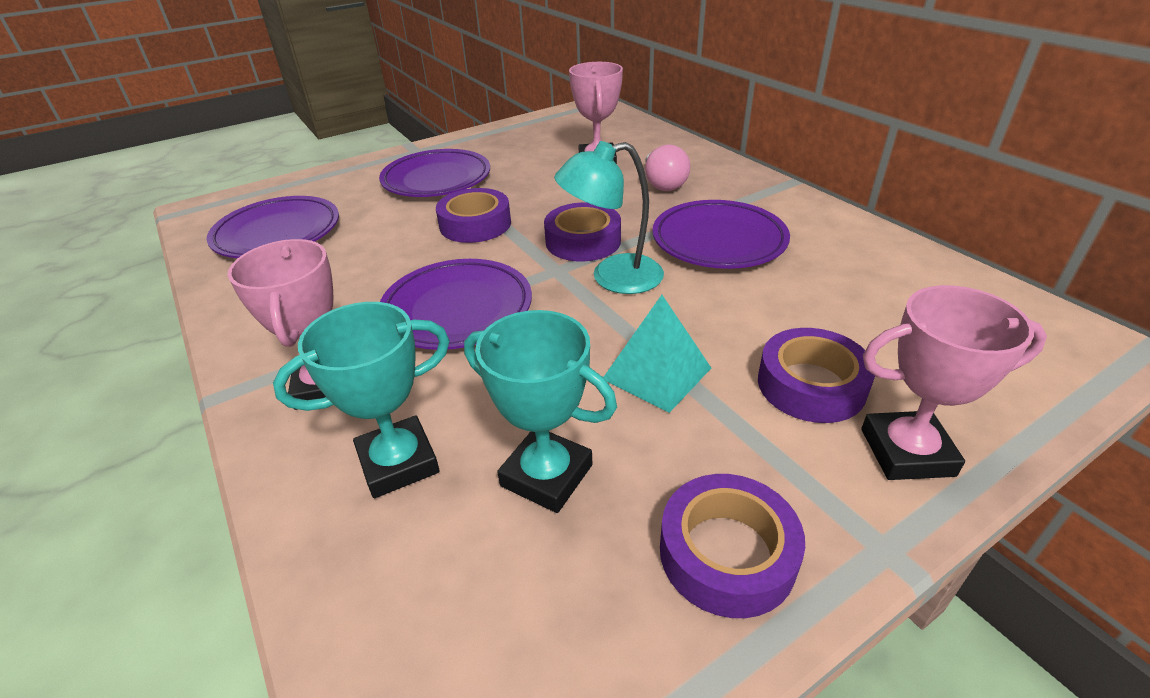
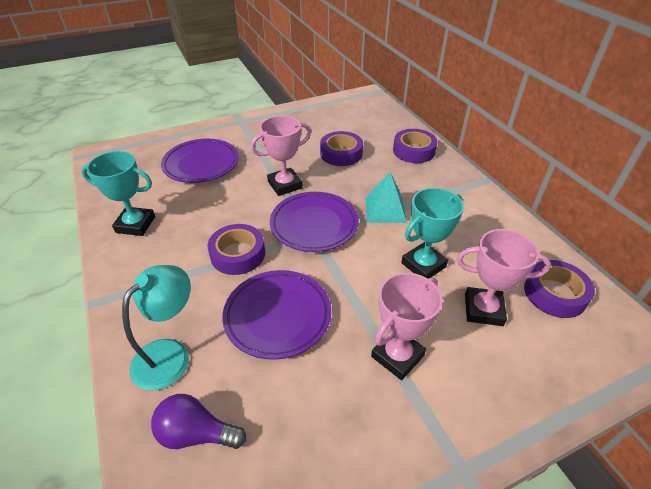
pink light bulb: 1 -> 0
purple light bulb: 0 -> 1
purple plate: 4 -> 3

